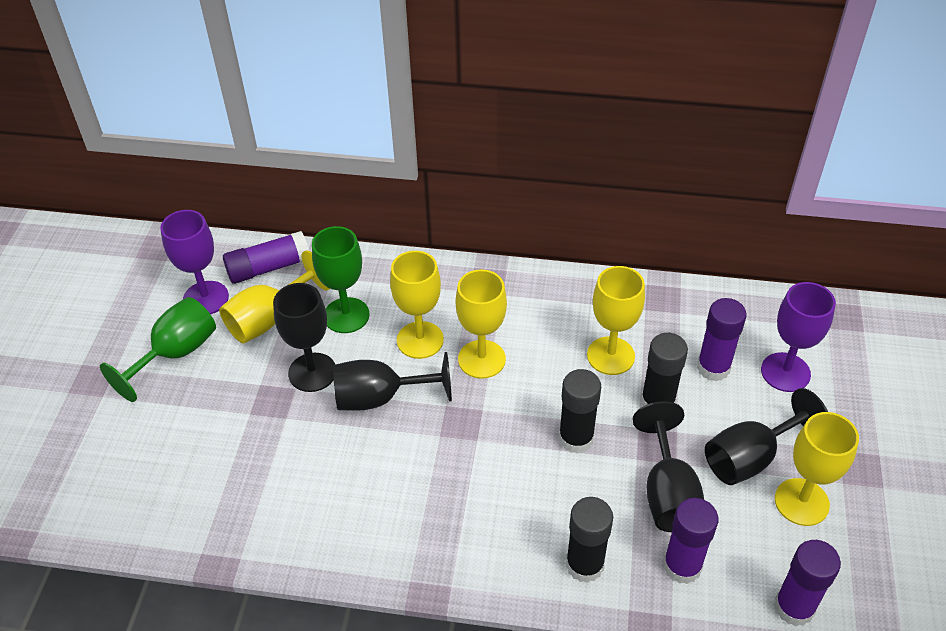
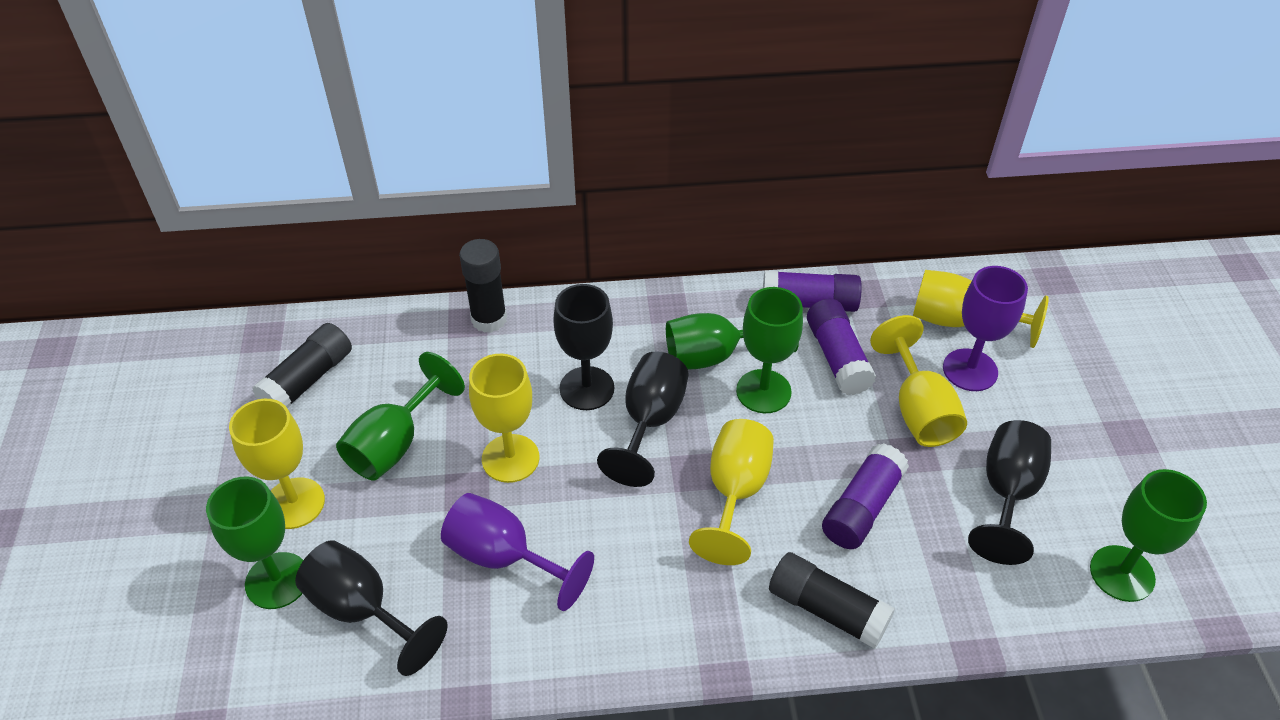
green goblet: 2 -> 5
purple glue stick: 4 -> 3

